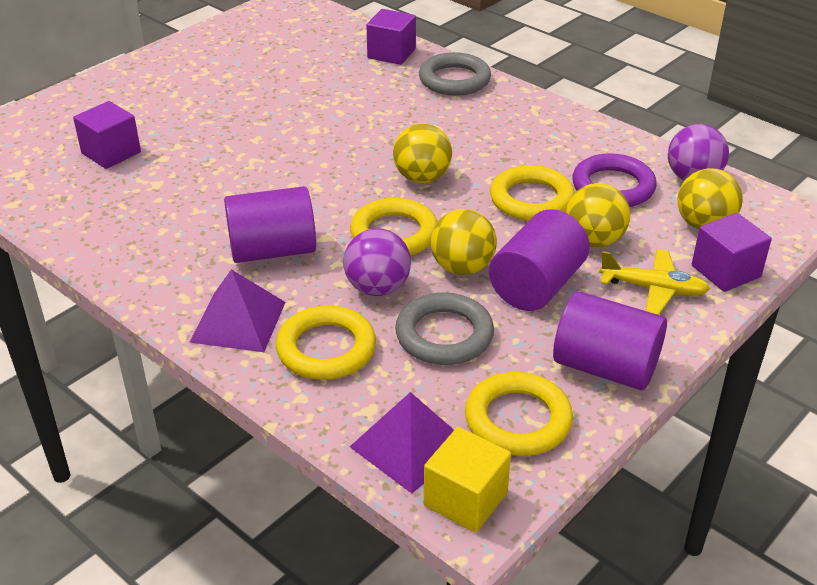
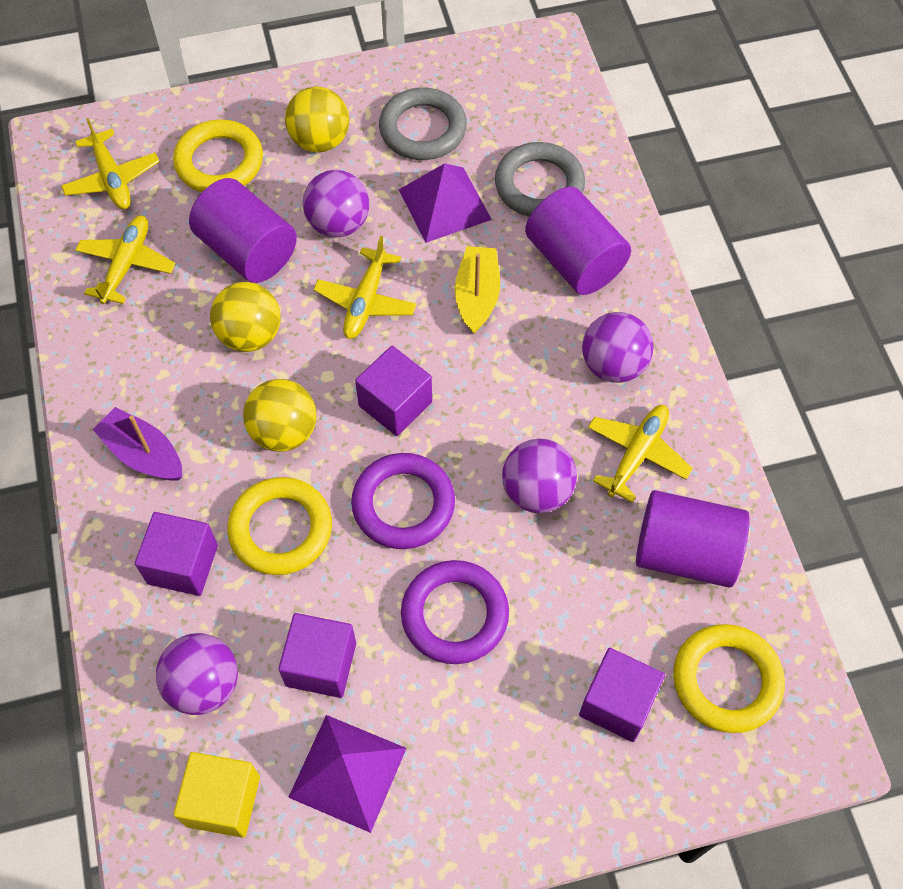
purple ball: 2 -> 4
purple boat: 0 -> 1
purple cube: 3 -> 4
purple ring: 1 -> 2
yellow ball: 4 -> 3
yellow boat: 0 -> 1
yellow plane: 1 -> 4
yellow ring: 4 -> 3

